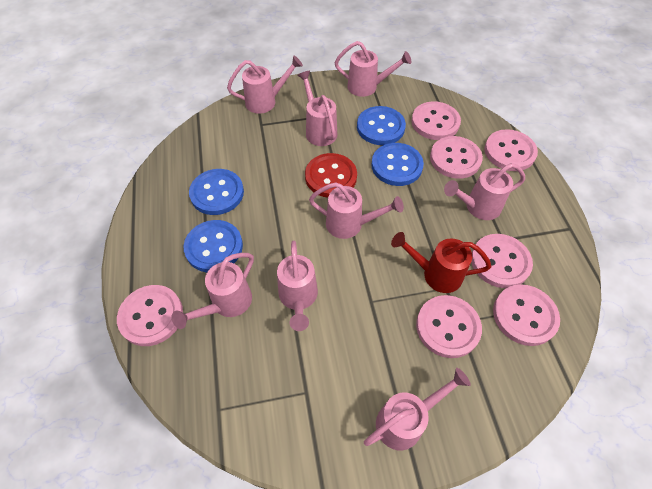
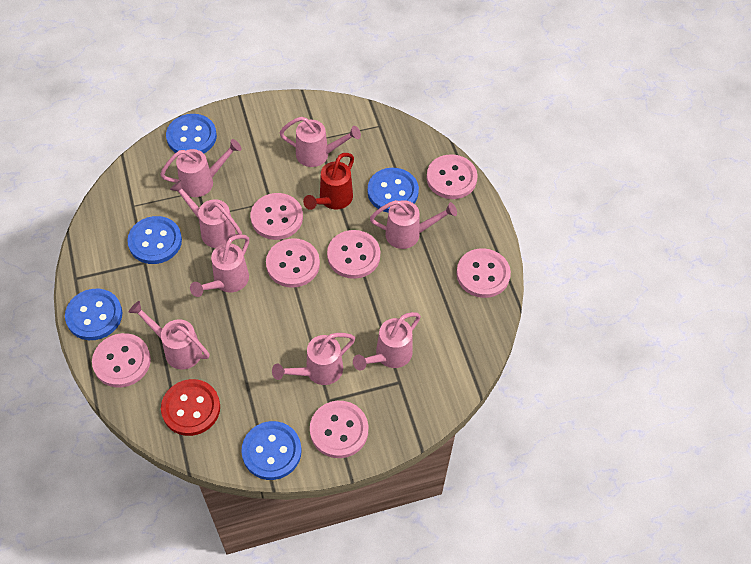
blue button: 4 -> 5

